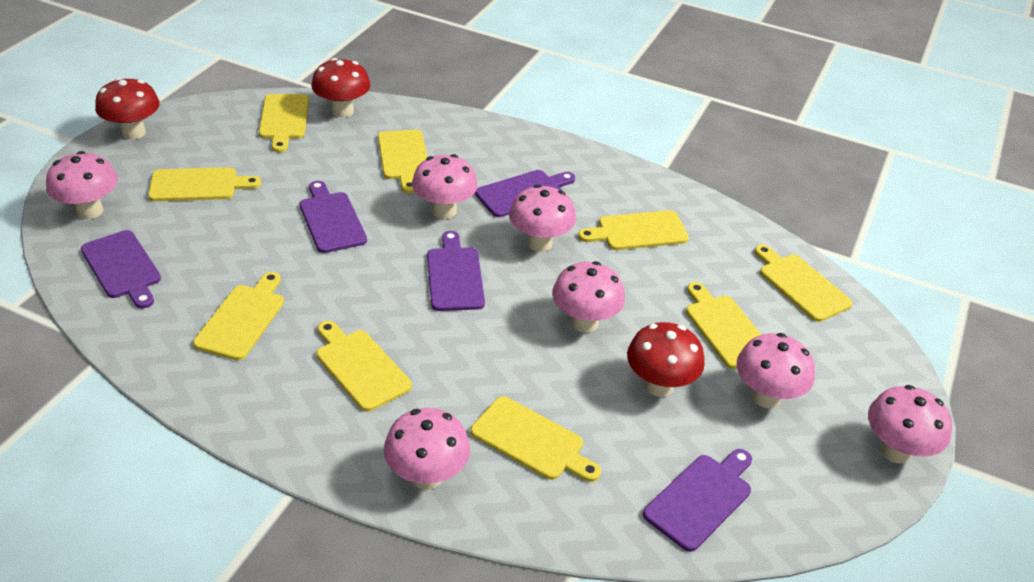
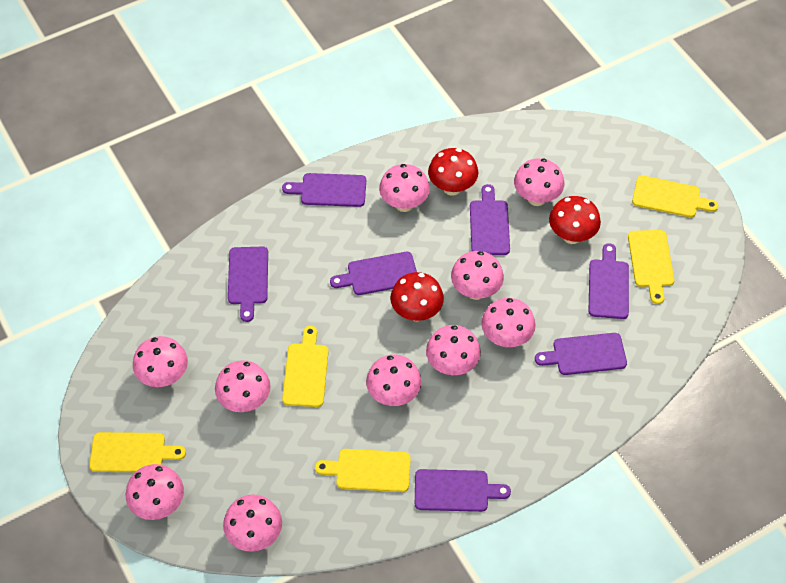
pink mushroom: 7 -> 10
purple cutting board: 5 -> 7
yellow cutting board: 9 -> 5

